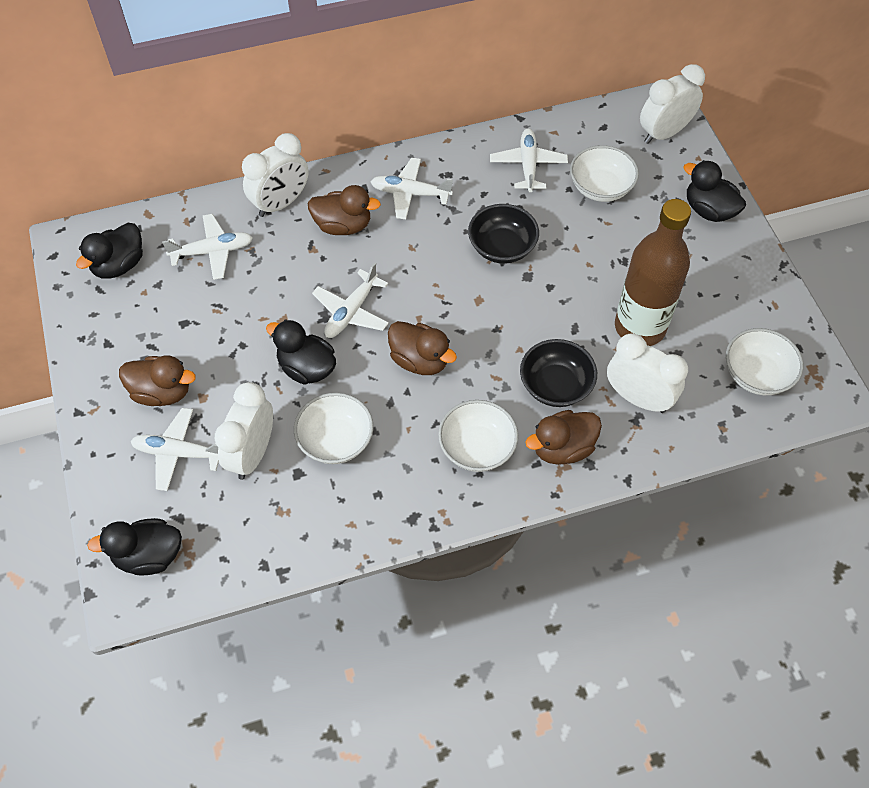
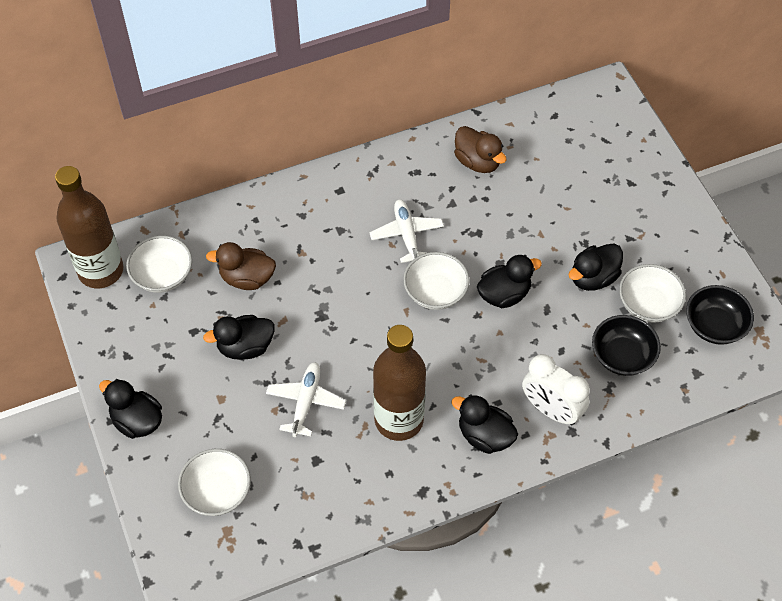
black duck: 4 -> 5
brown bottle: 1 -> 2
brown duck: 4 -> 2
white clock: 4 -> 1
white plane: 5 -> 2

